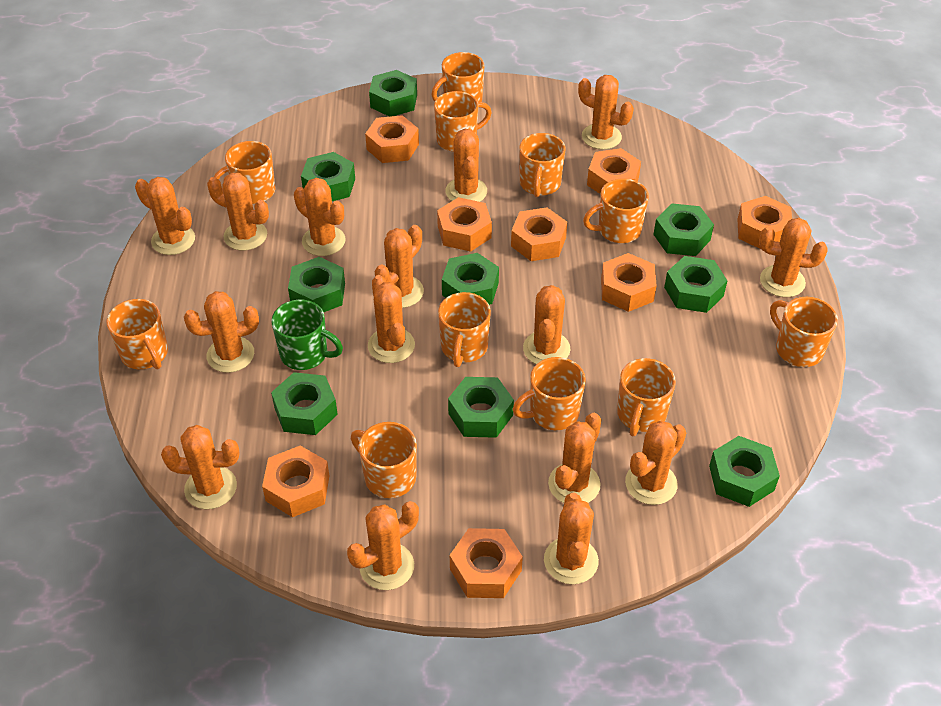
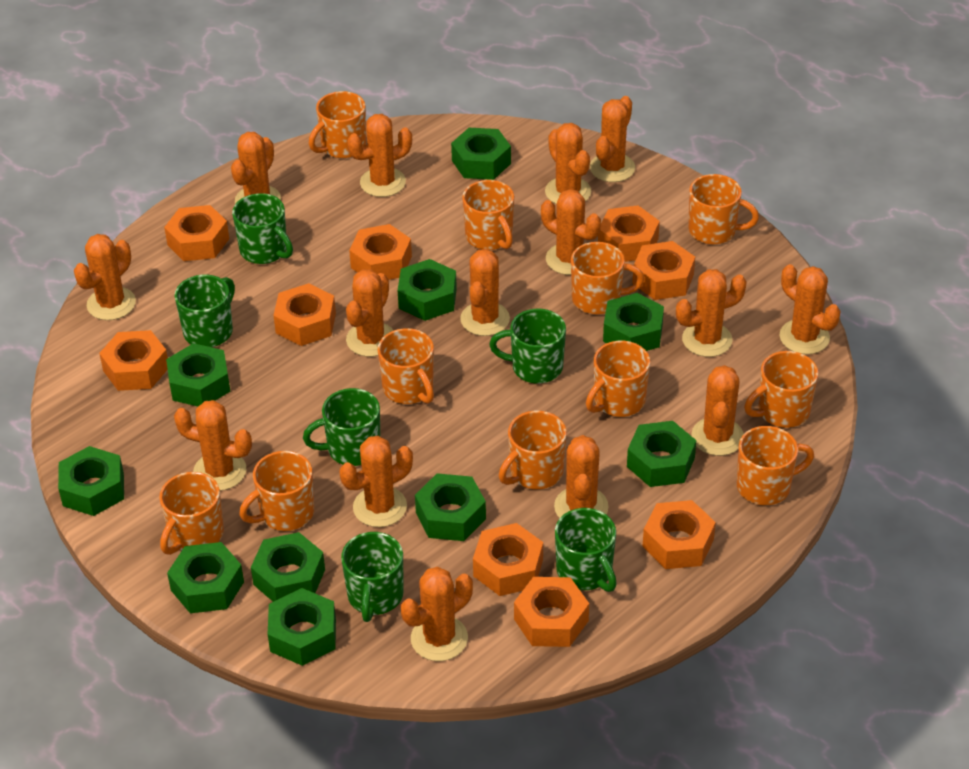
green mug: 1 -> 6
green nut: 9 -> 10
orange nut: 8 -> 9

